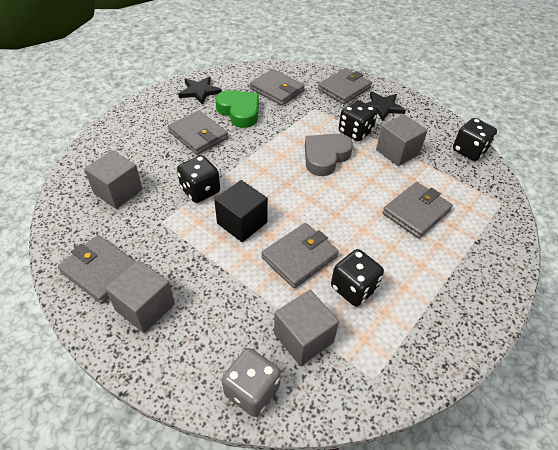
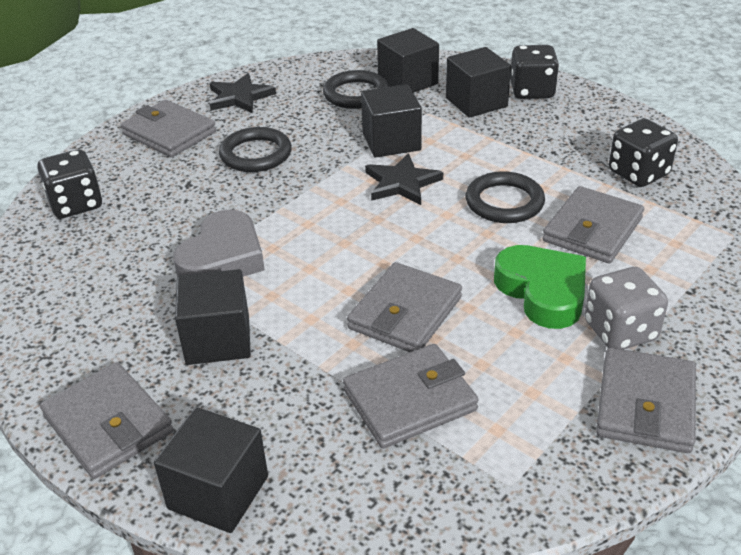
black cube: 1 -> 5
black dice: 4 -> 3
black ring: 0 -> 3
grey cube: 4 -> 0

